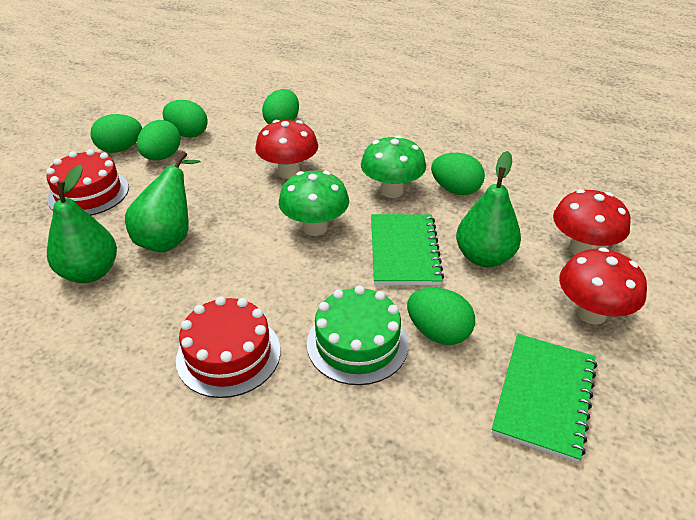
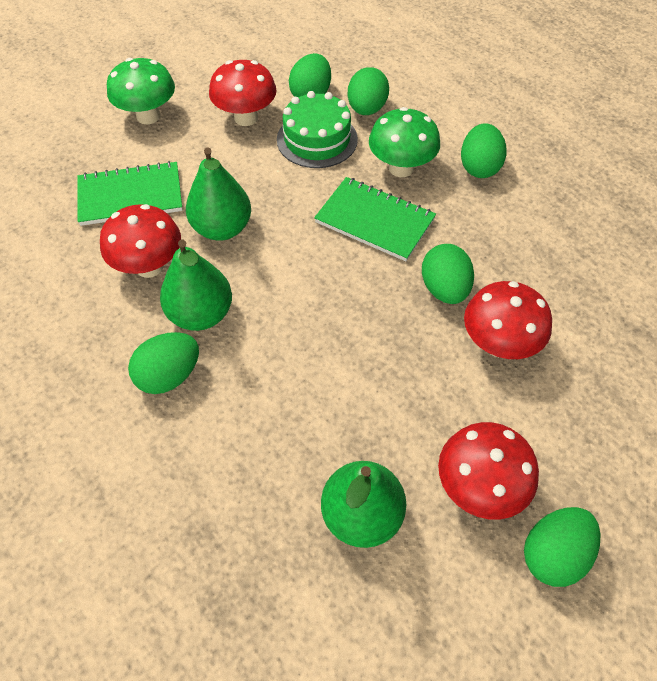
red cake: 2 -> 0
red mushroom: 3 -> 4

